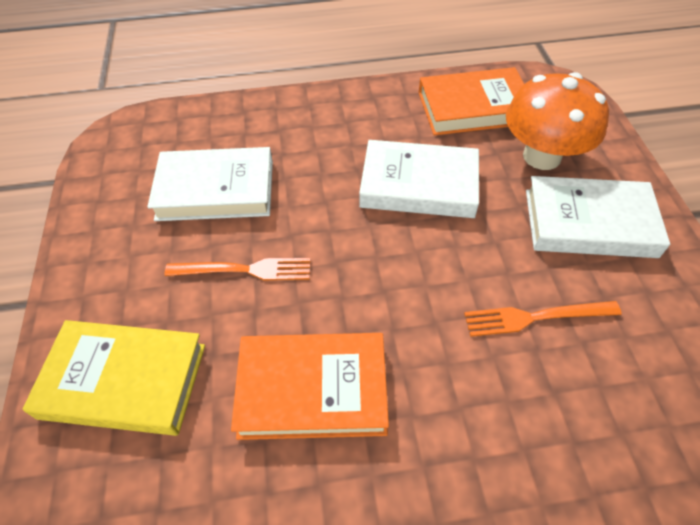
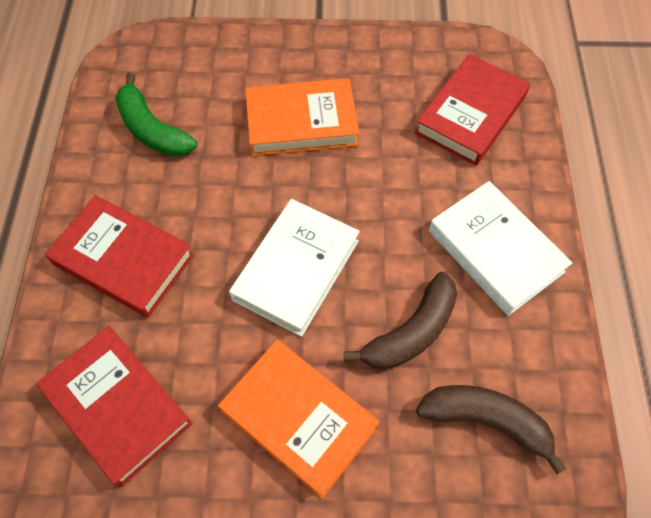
brown banana: 0 -> 2
green banana: 0 -> 1
orange fork: 2 -> 0
orange mushroom: 1 -> 0
red book: 0 -> 3
white book: 3 -> 2
yellow book: 1 -> 0

